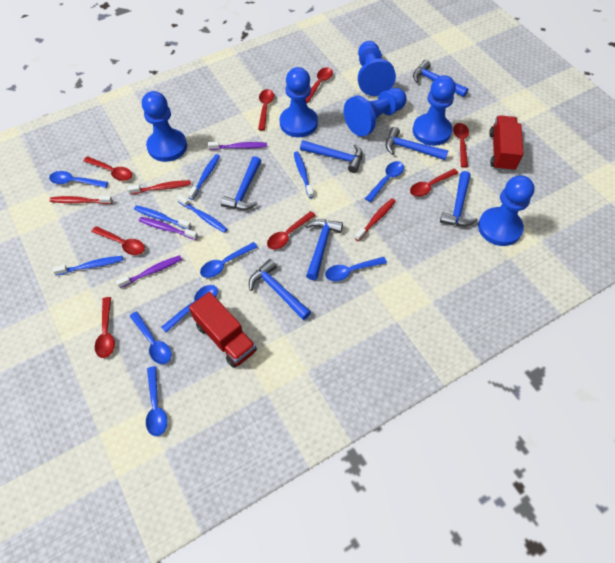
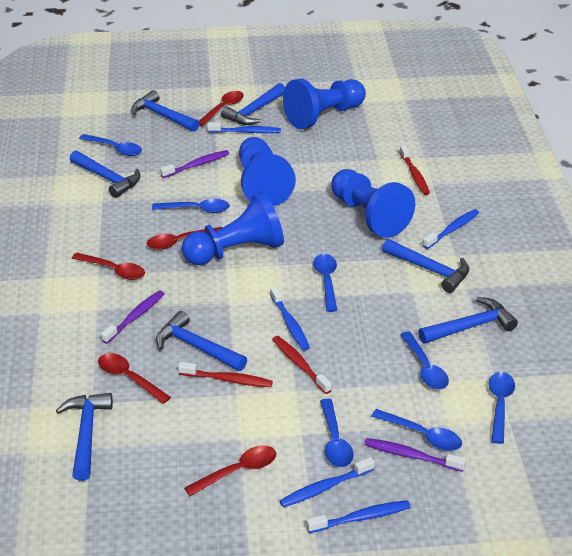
blue pawn: 6 -> 4
red spoon: 8 -> 5
red truck: 2 -> 0

